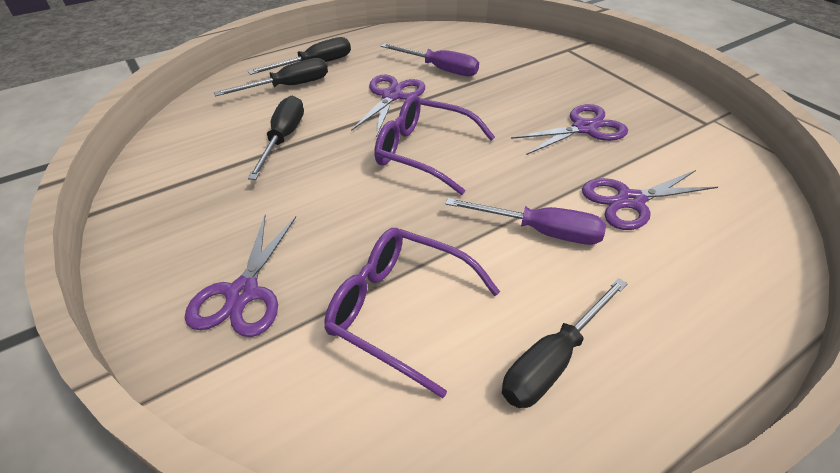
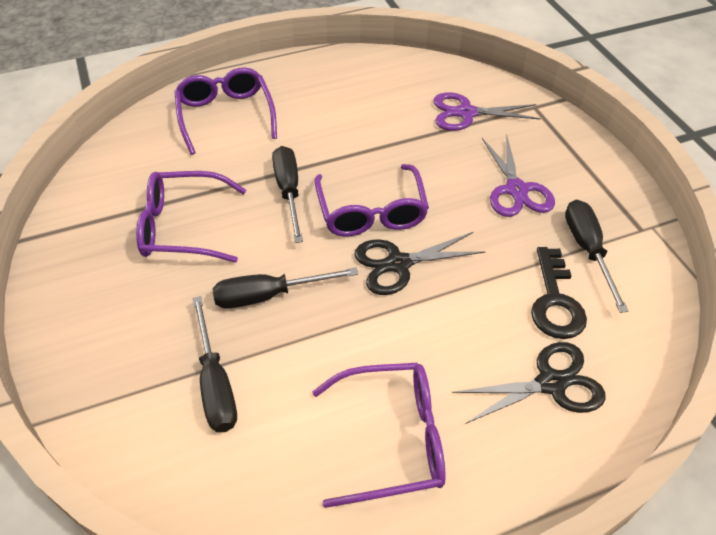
black key: 0 -> 1
black scissors: 0 -> 2
purple glasses: 2 -> 4
purple scissors: 4 -> 2
purple screwdriver: 2 -> 0

